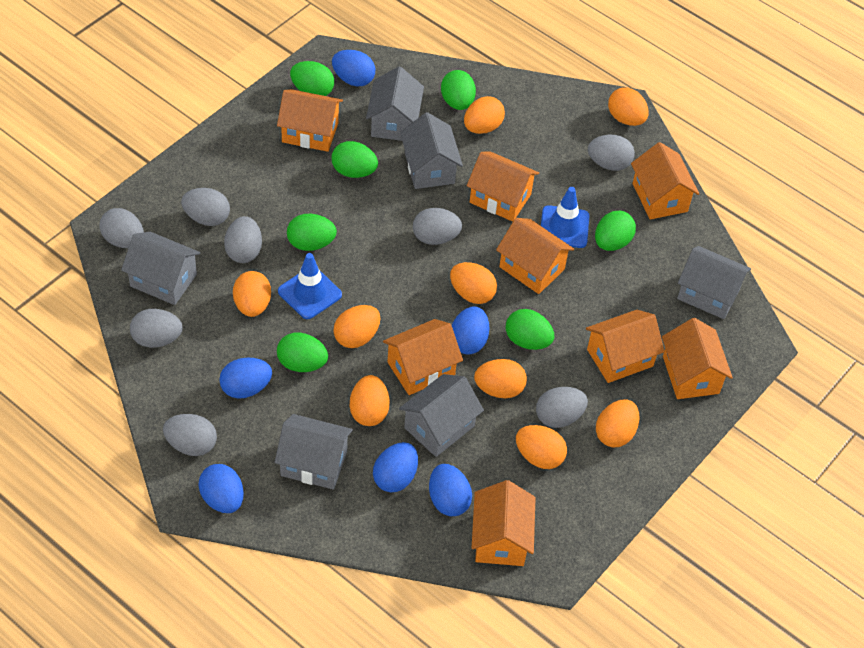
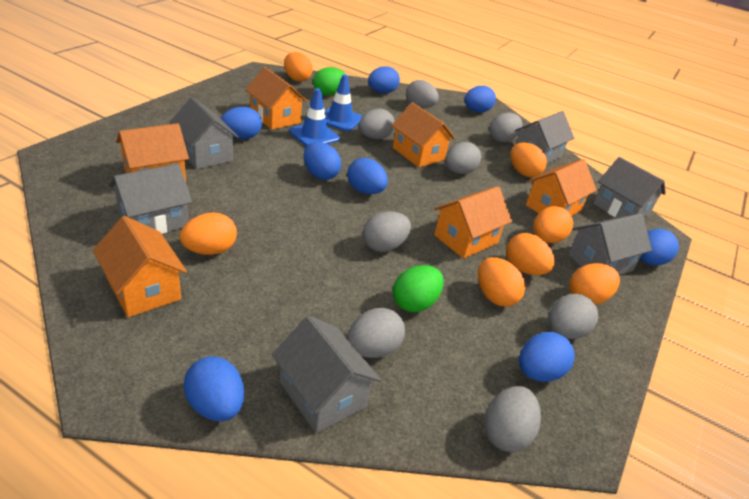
blue egg: 6 -> 8
green egg: 7 -> 2
orange egg: 9 -> 7
orange house: 8 -> 6

